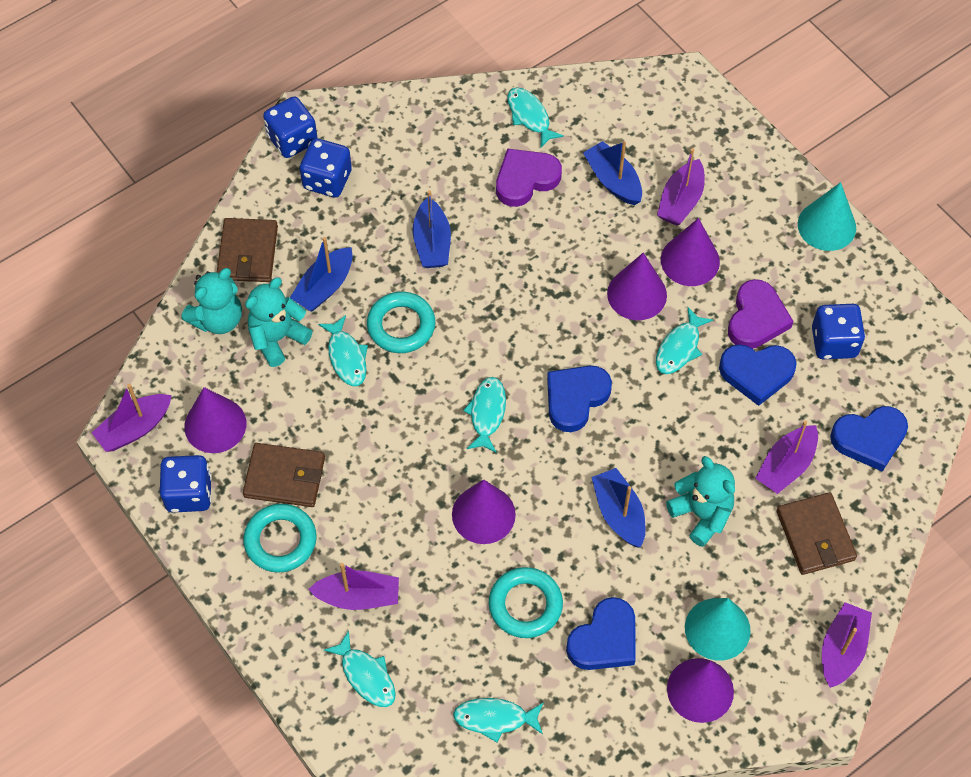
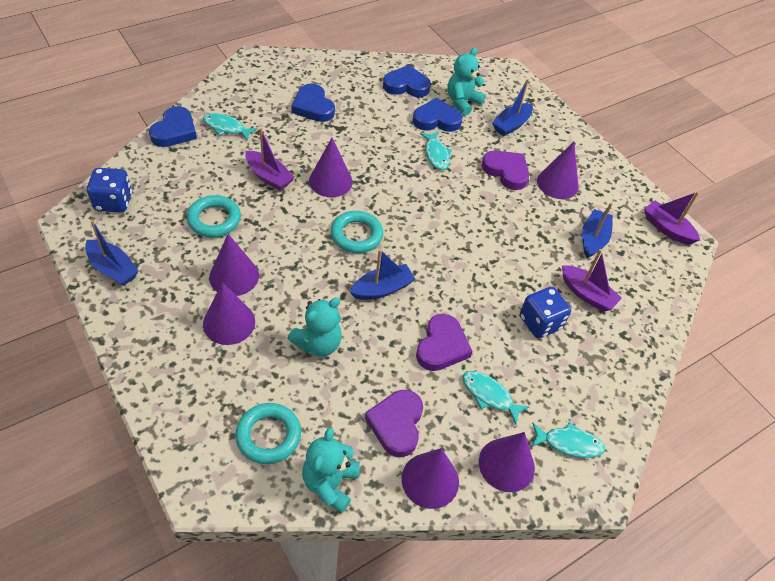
blue dice: 4 -> 2
brown wallet: 3 -> 0
purple boat: 5 -> 3
purple cone: 5 -> 6
purple heart: 2 -> 3
turquoise cone: 2 -> 0
turquoise fish: 6 -> 4

